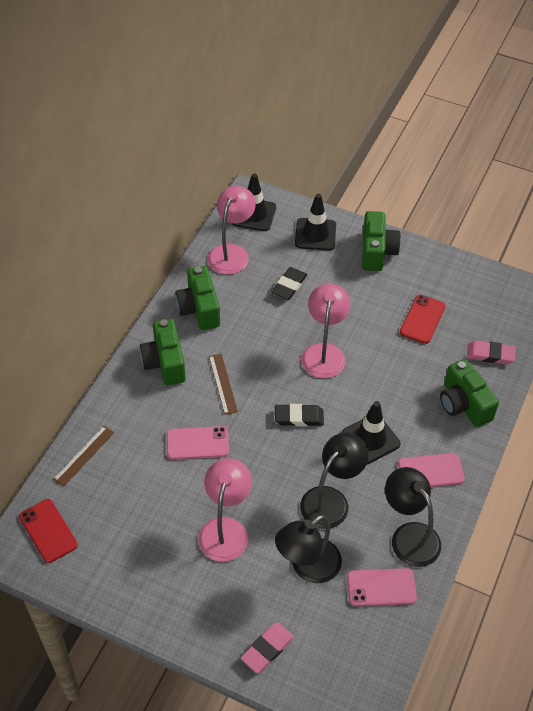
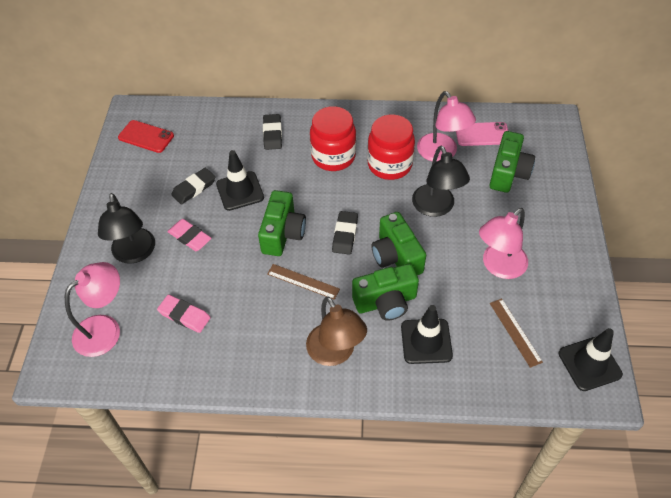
black eraser: 2 -> 3
black lamp: 3 -> 2
brown lamp: 0 -> 1
pink phone: 3 -> 1
red jar: 0 -> 2
red phone: 2 -> 1

